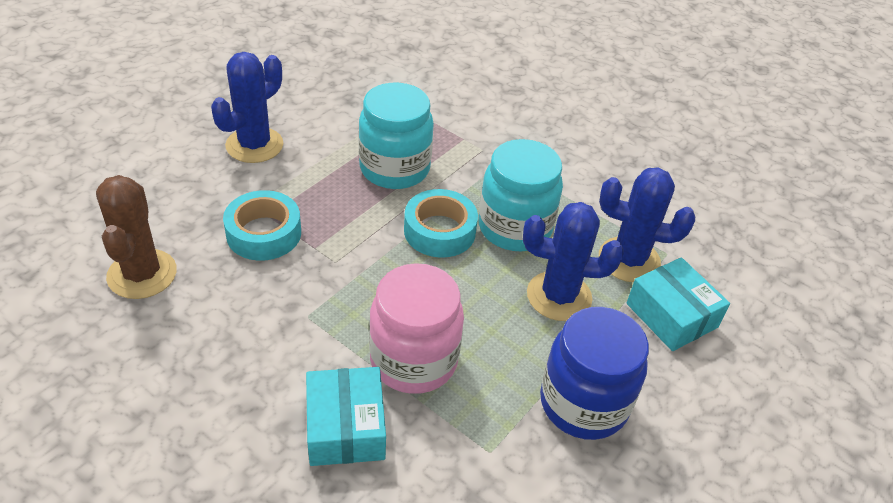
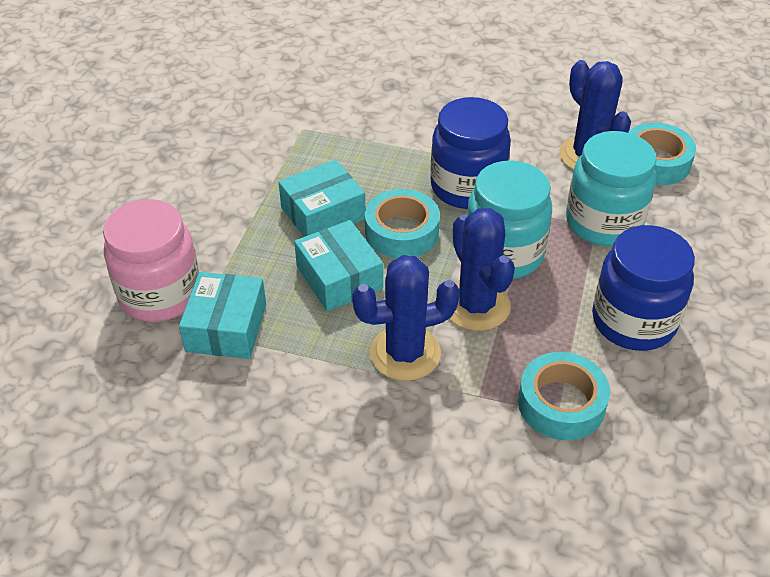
blue jar: 1 -> 2
brown cactus: 1 -> 0
turquoise box: 2 -> 3
turquoise tape: 2 -> 3

